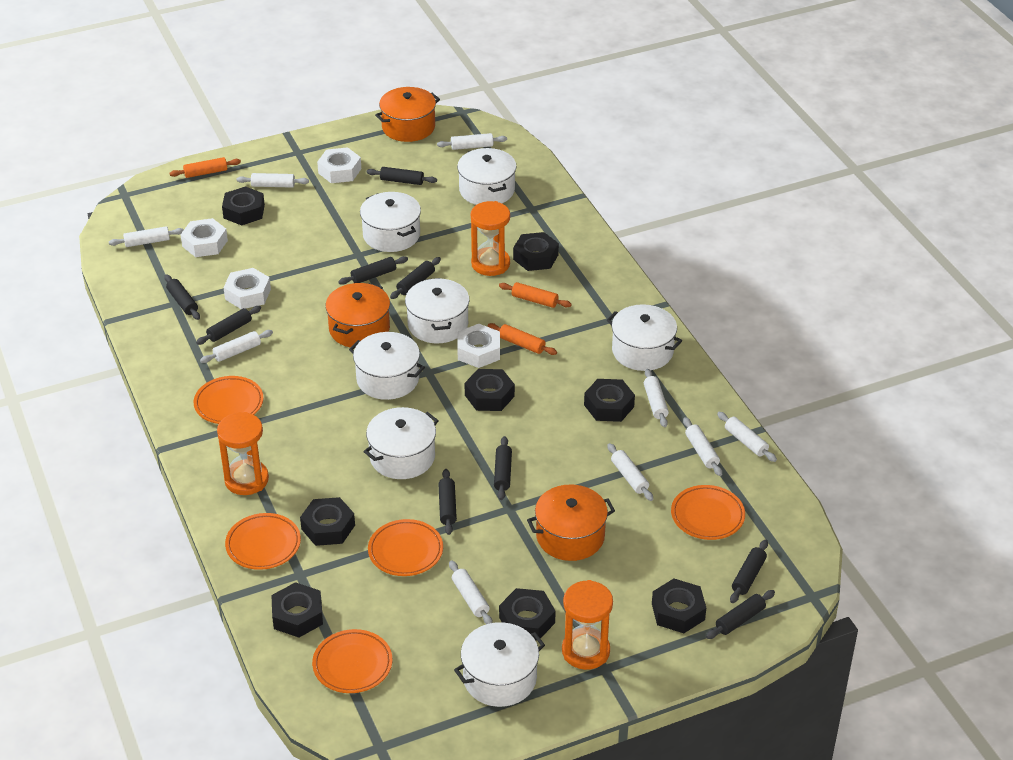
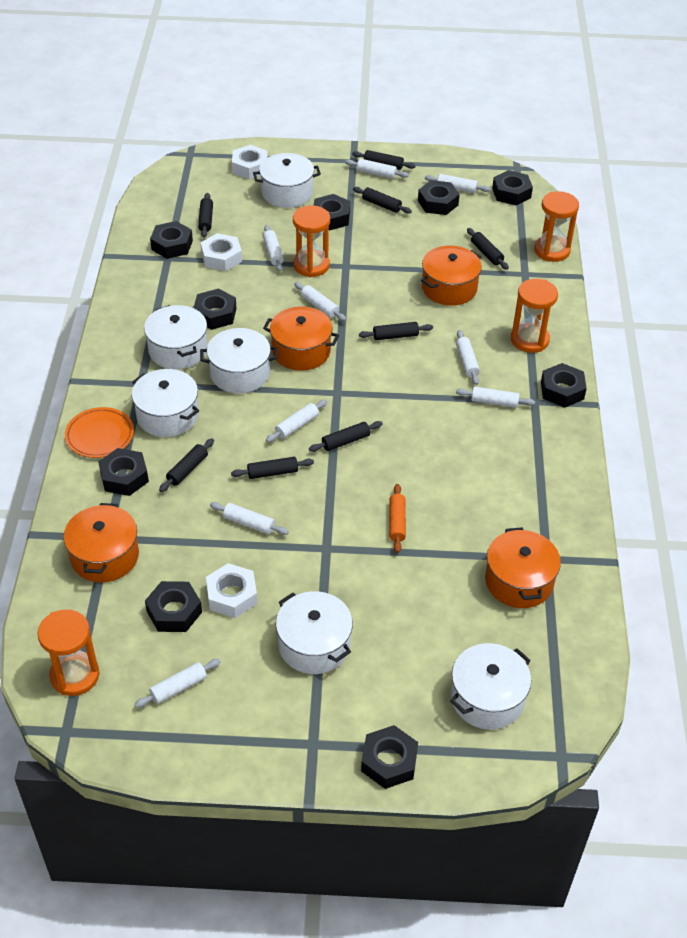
black nut: 8 -> 9
black rolling pin: 9 -> 8
orange hourglass: 3 -> 4
orange plate: 5 -> 1
orange pot: 3 -> 4
orange rolling pin: 3 -> 1
white nut: 4 -> 3
white pot: 7 -> 6

